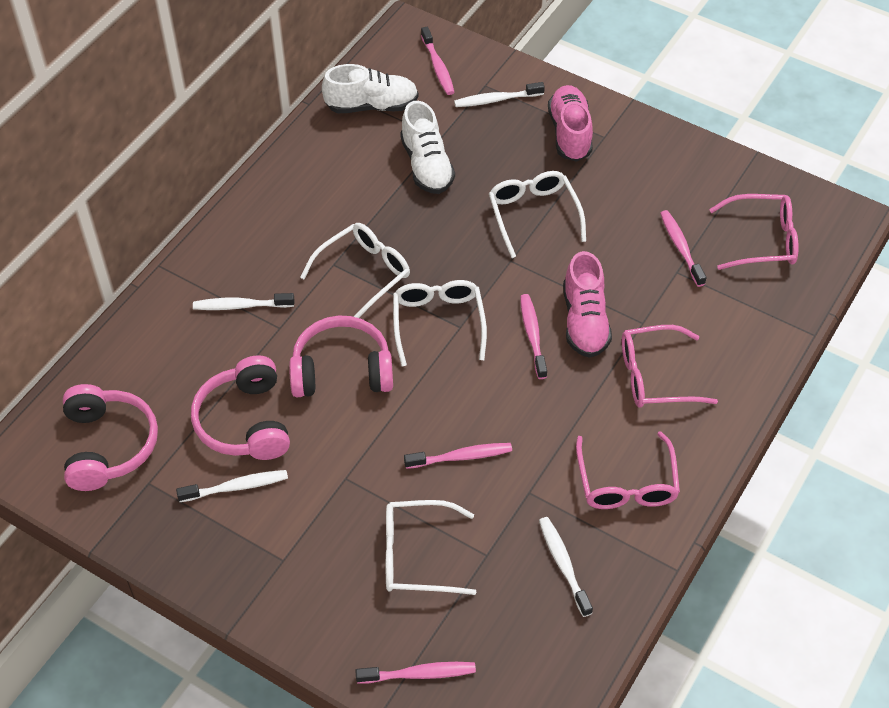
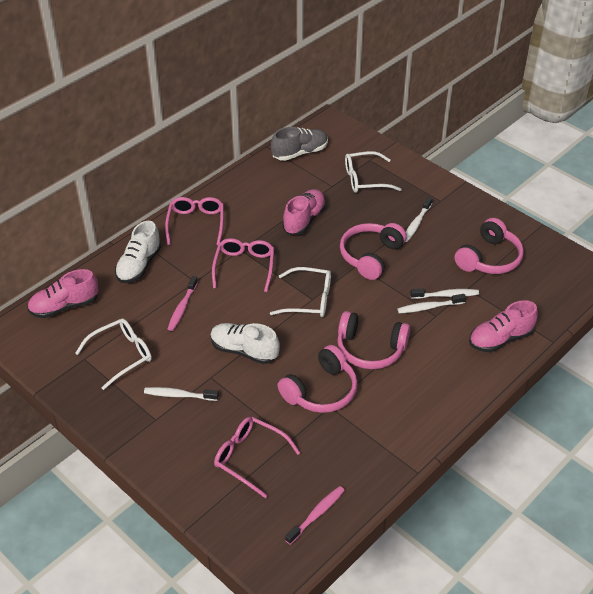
grey shoe: 0 -> 1
pink headphones: 3 -> 4
pink shoe: 2 -> 3
pink toothbrush: 5 -> 2
white glasses: 4 -> 3

